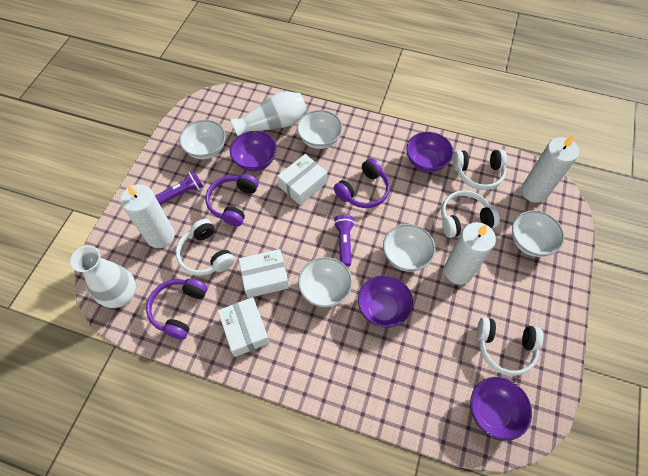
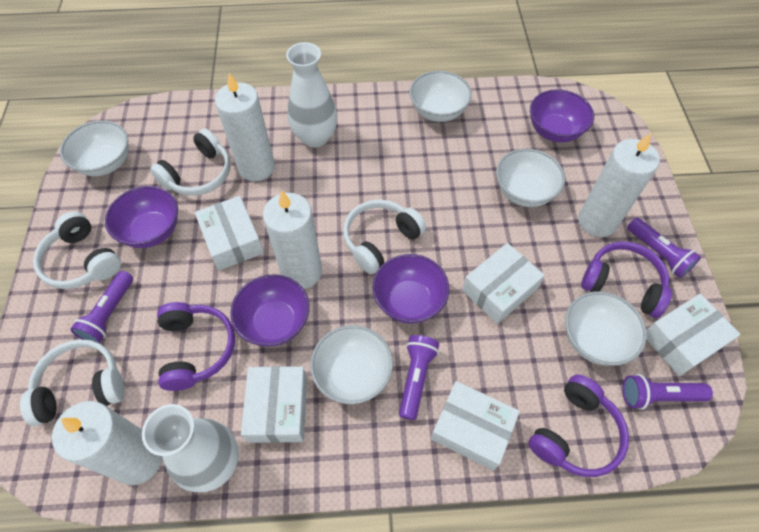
purple flashlight: 2 -> 4
white box: 3 -> 5
white candle: 3 -> 4

